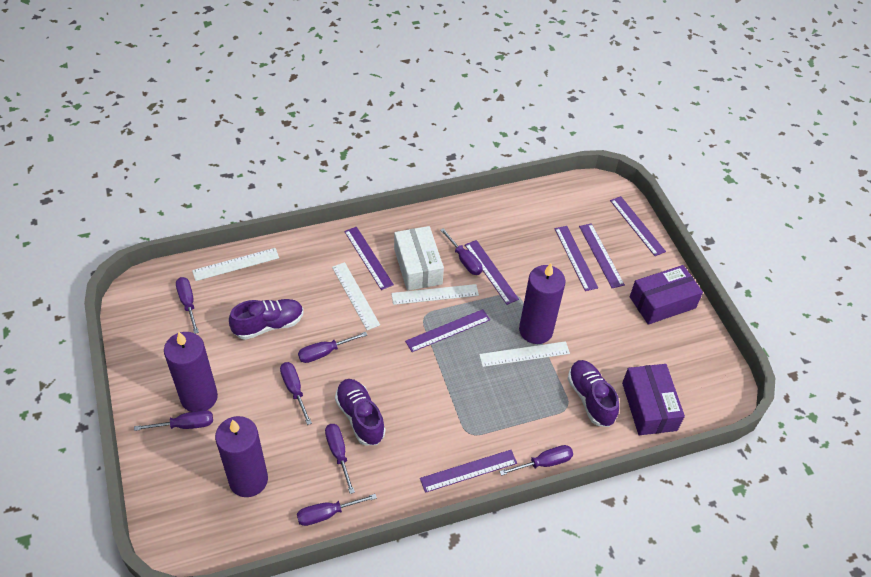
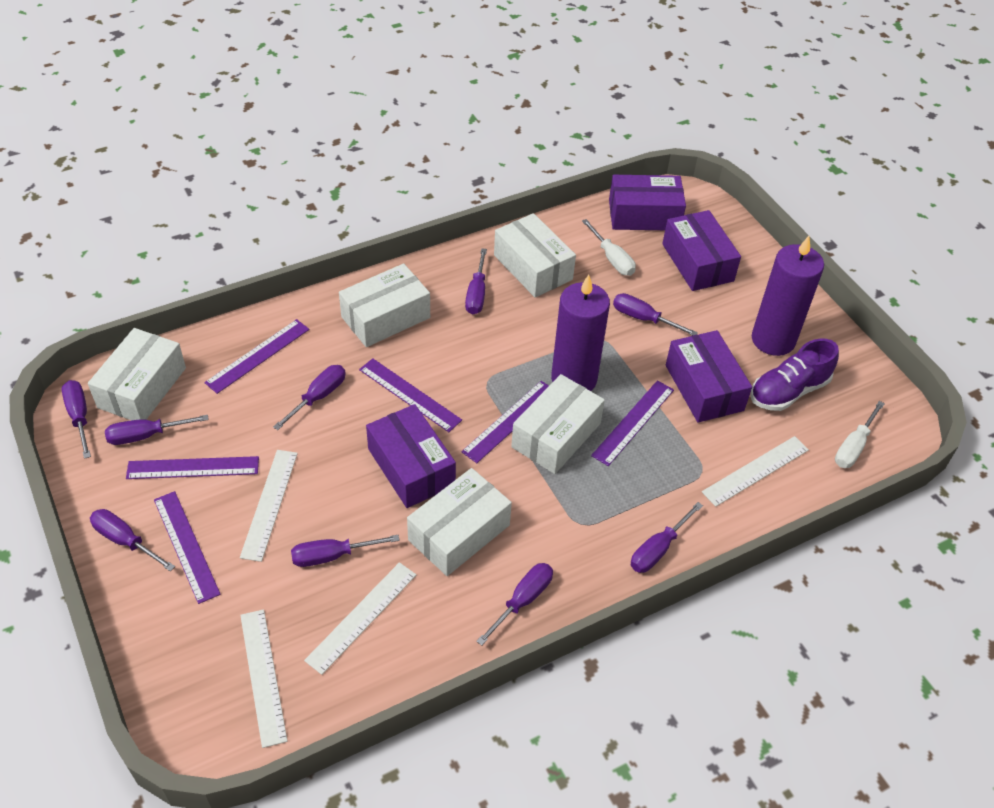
purple box: 2 -> 4
purple candle: 3 -> 2
purple ruler: 7 -> 6
purple screwdriver: 8 -> 9
purple shoe: 3 -> 1
white box: 1 -> 5
white screwdriver: 0 -> 2

